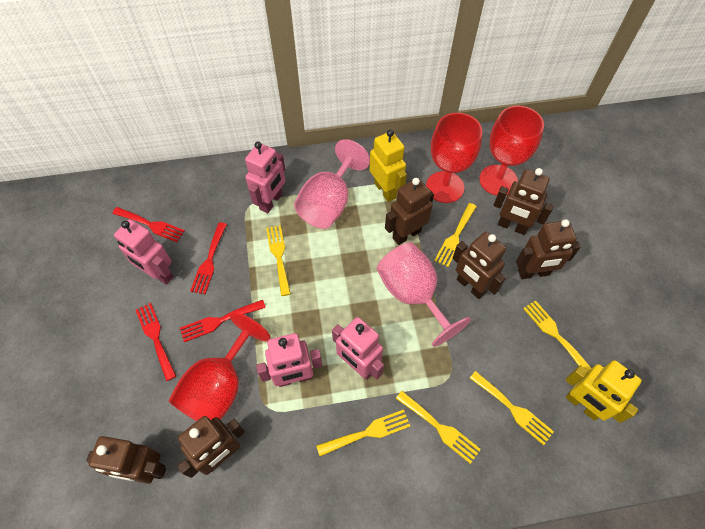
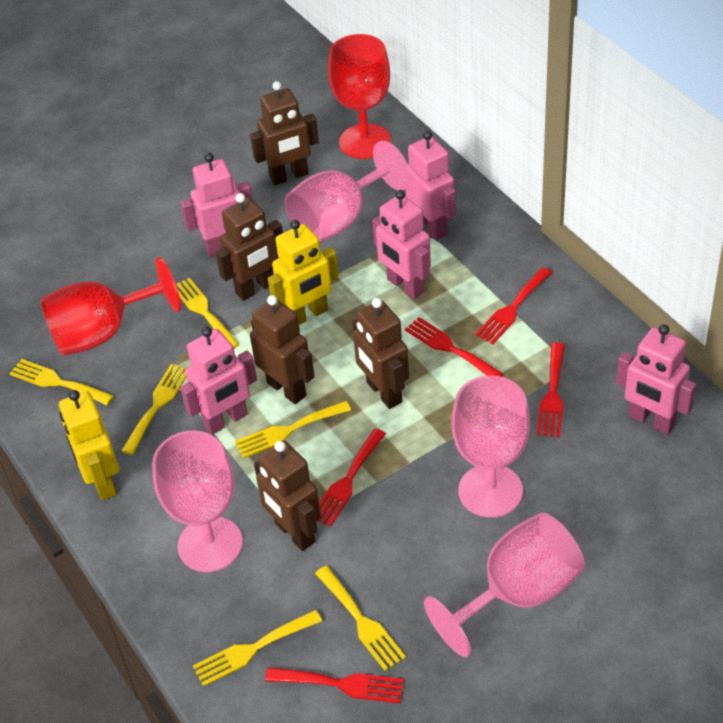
brown robot: 6 -> 5
pink goblet: 2 -> 4
pink robot: 4 -> 5
red fork: 4 -> 5
red goblet: 3 -> 2

